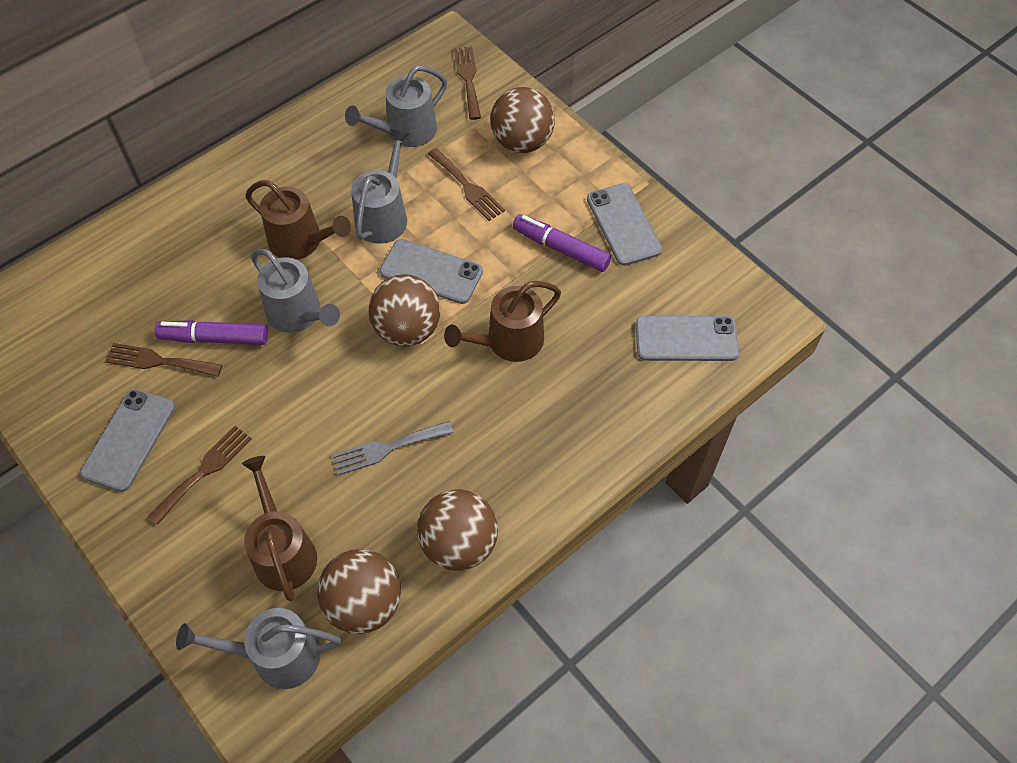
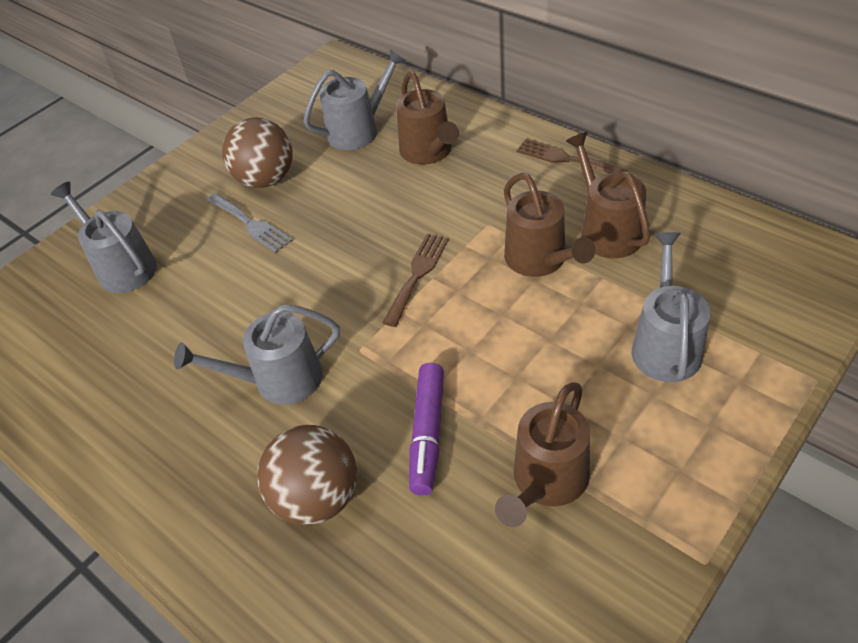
brown ball: 4 -> 2
brown fork: 4 -> 2
brown watering can: 3 -> 4
grey phone: 4 -> 0
purple marker: 2 -> 1

